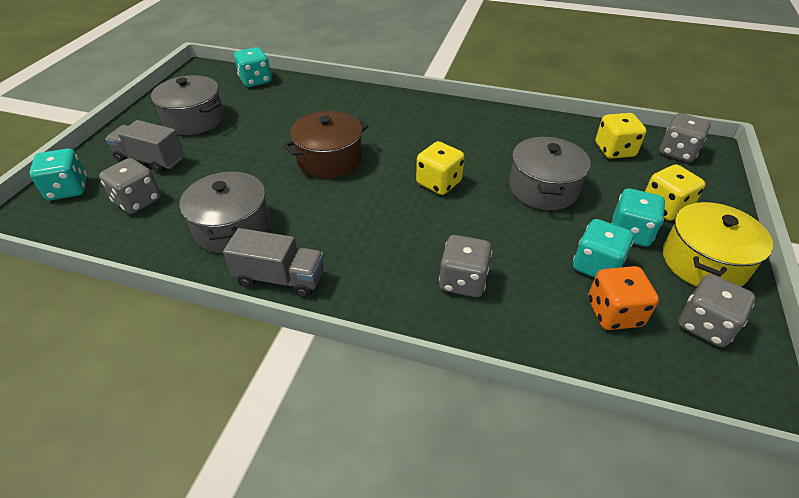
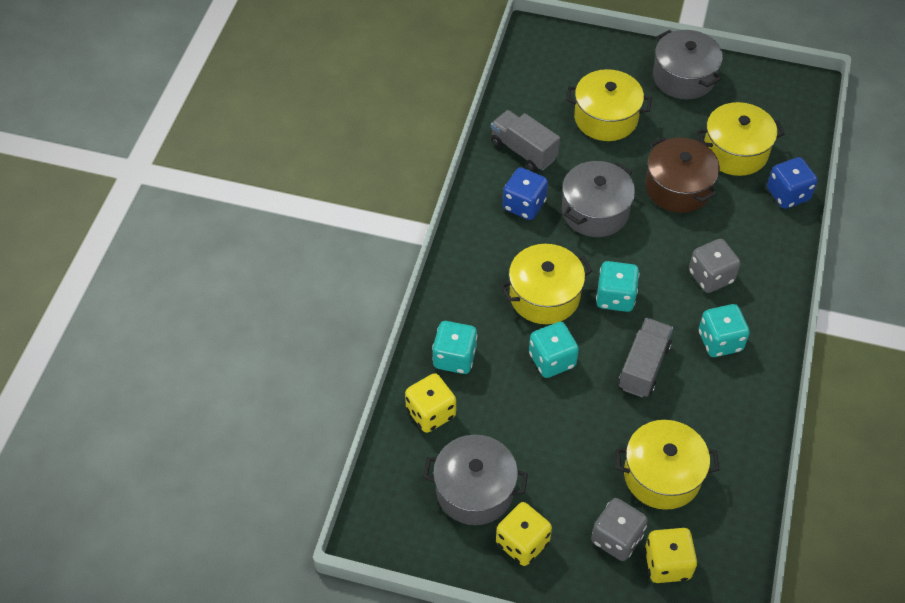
blue dice: 0 -> 2
grey dice: 4 -> 2
orange dice: 1 -> 0
yellow pot: 1 -> 4

